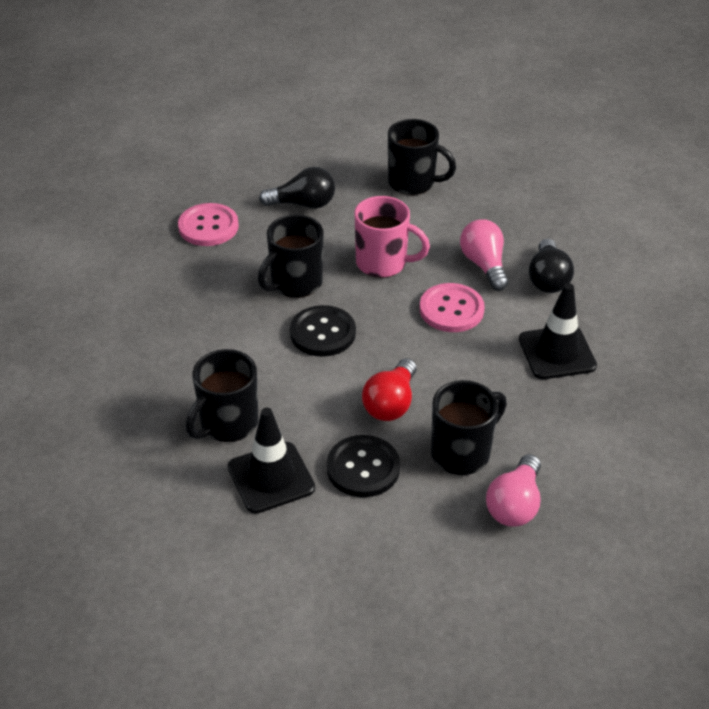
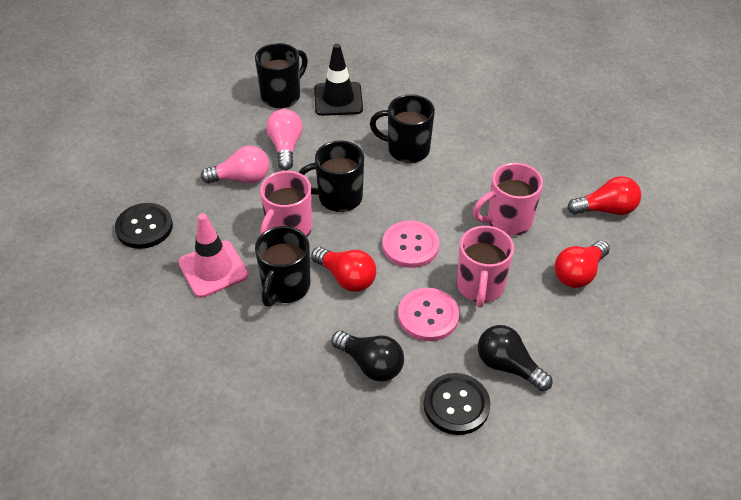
black traffic cone: 2 -> 1
pink mug: 1 -> 3
pink traffic cone: 0 -> 1
red light bulb: 1 -> 3

